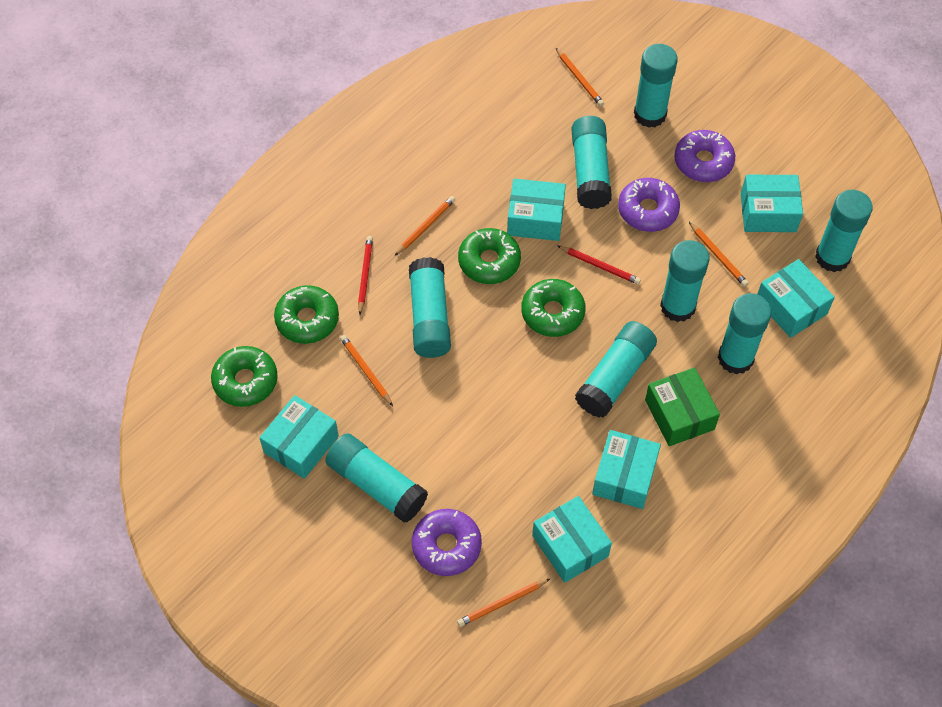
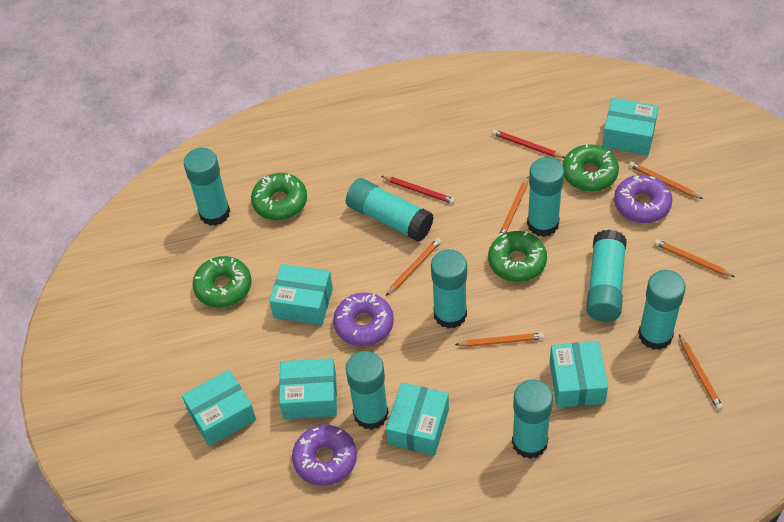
green box: 1 -> 0
orange pencil: 5 -> 6

